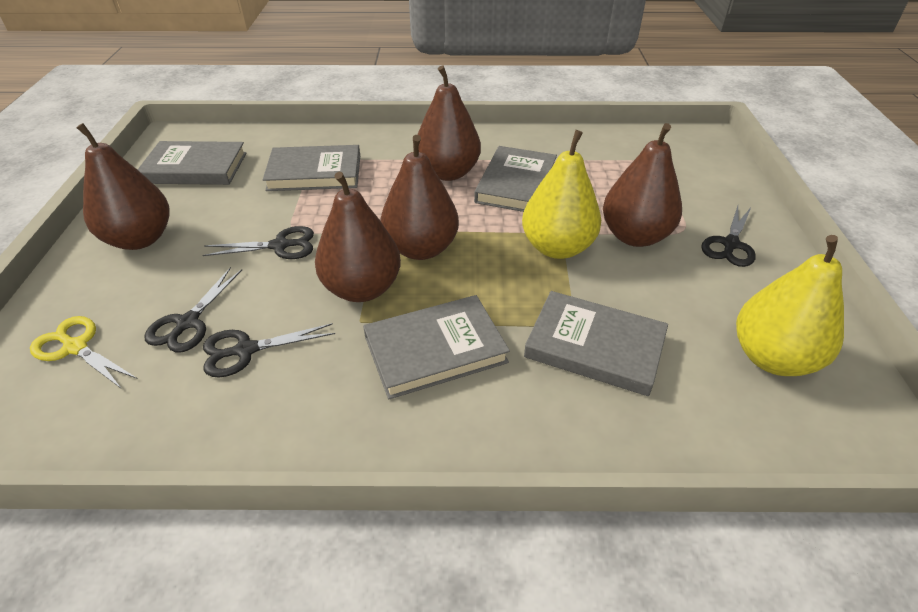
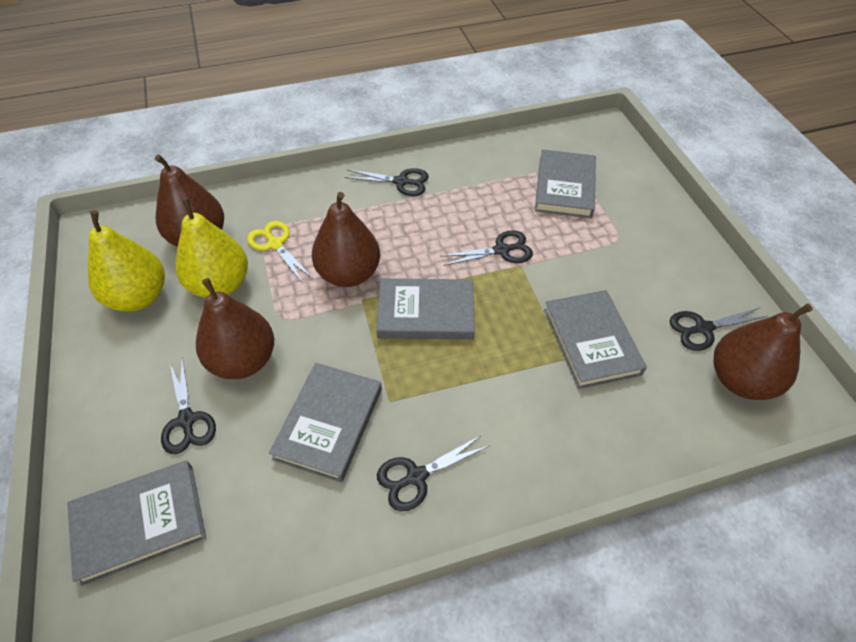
black scissors: 4 -> 5
brown pear: 5 -> 4

